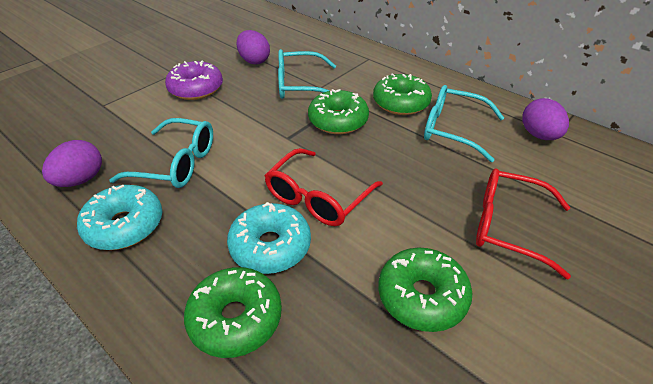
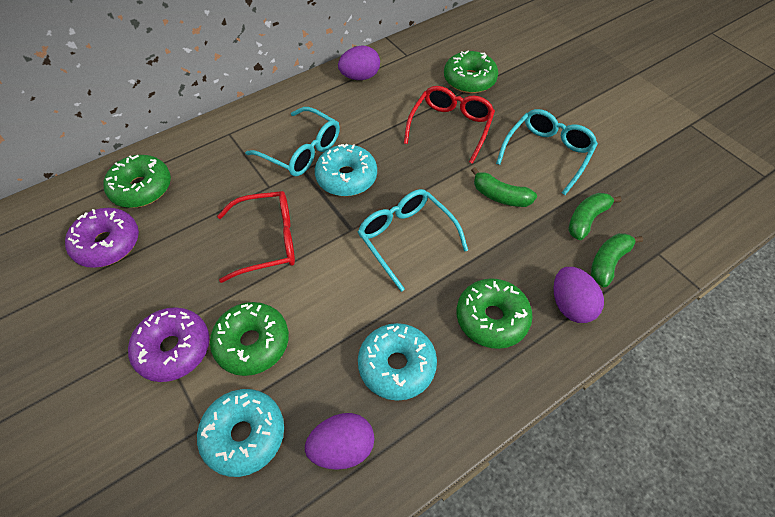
green banana: 0 -> 3
purple donut: 1 -> 2
turquoise donut: 2 -> 3

